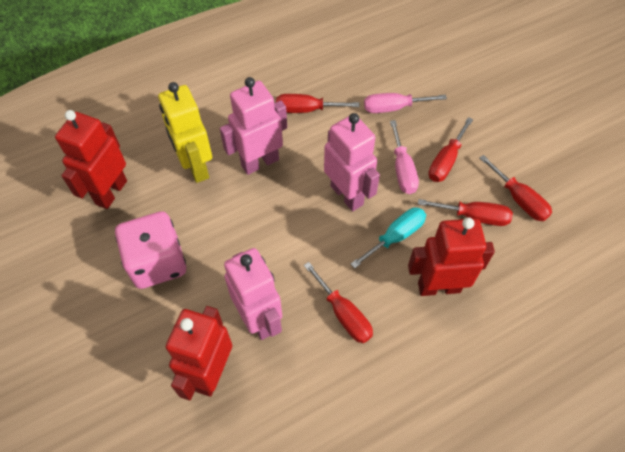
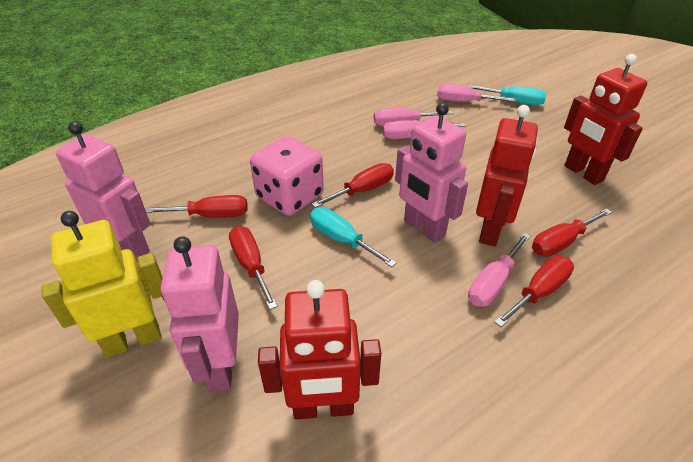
pink screwdriver: 2 -> 4
turquoise screwdriver: 1 -> 2

